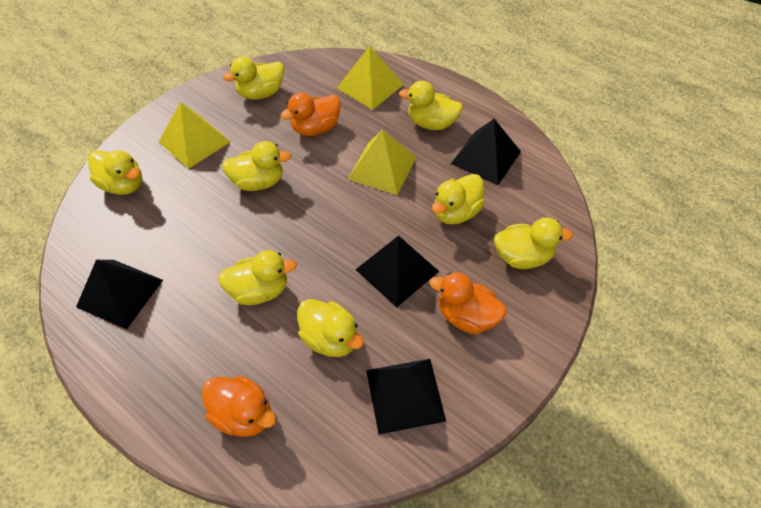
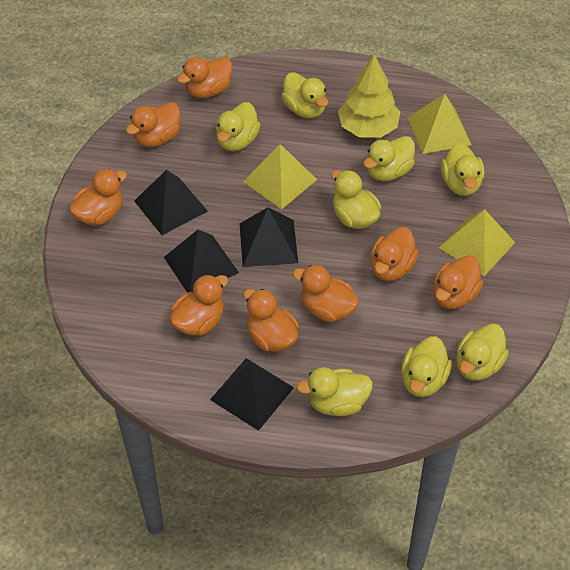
orange duck: 3 -> 8
yellow tree: 0 -> 1

